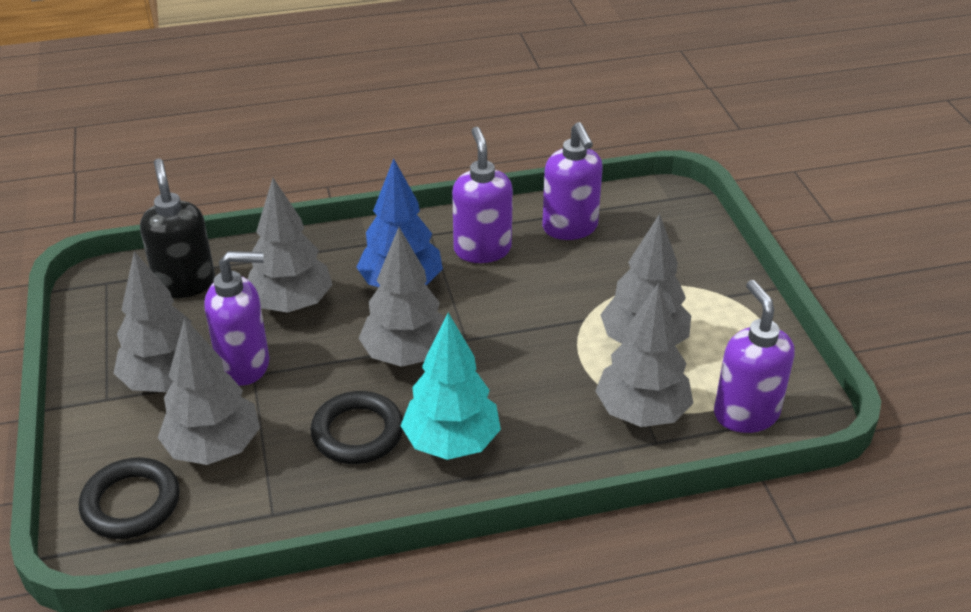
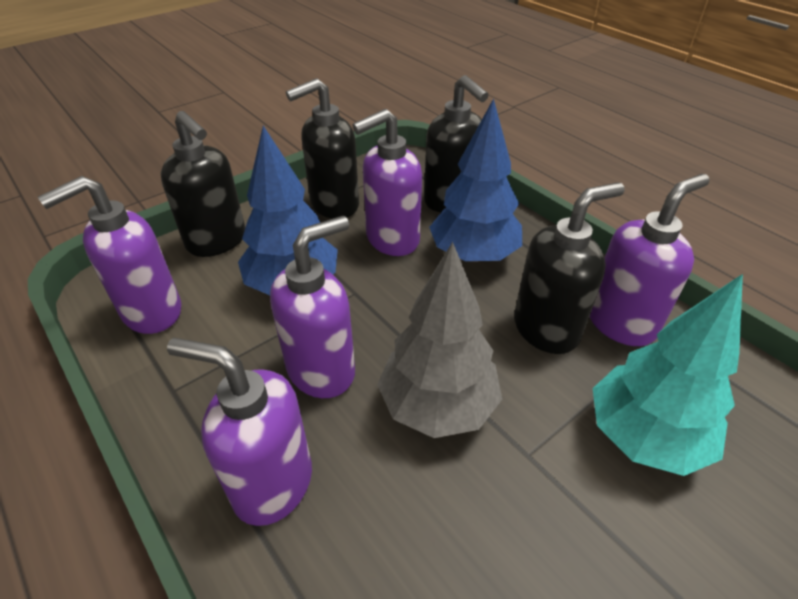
black ring: 2 -> 0
black soap dispenser: 1 -> 4
blue tree: 1 -> 2
grey tree: 6 -> 1
purple soap dispenser: 4 -> 5

